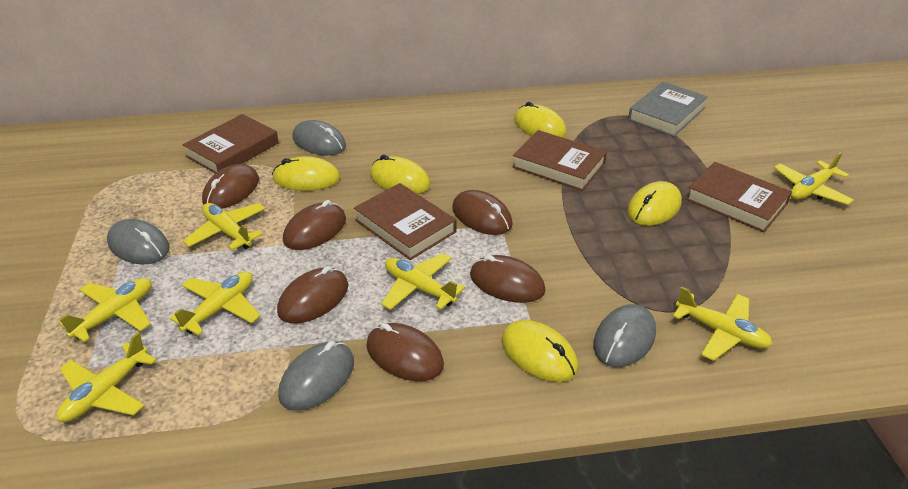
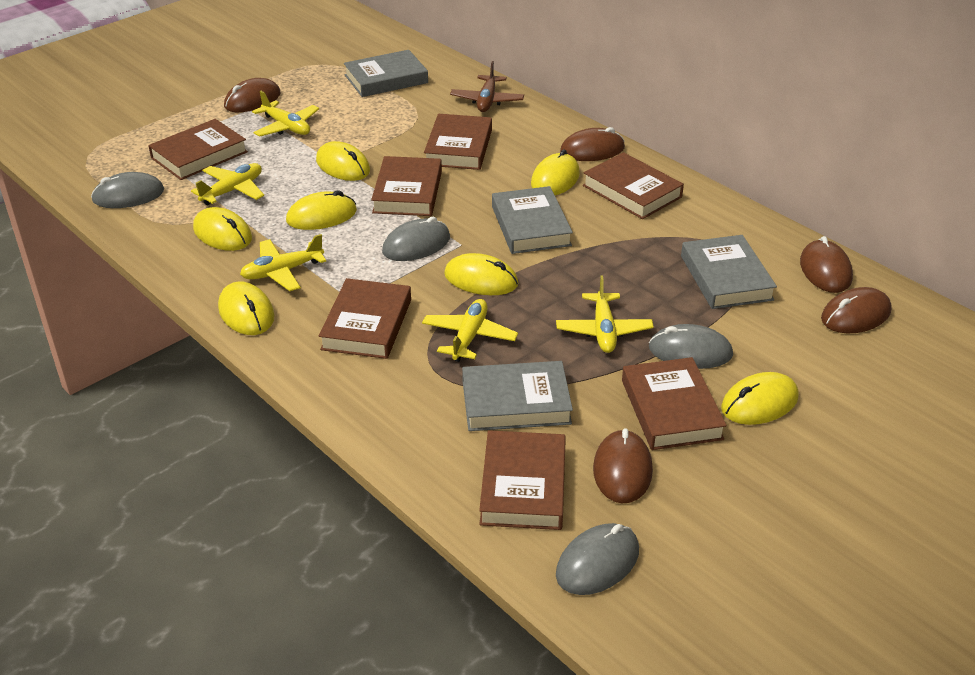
brown book: 4 -> 7
brown mouse: 6 -> 5
brown plane: 0 -> 1
grey book: 1 -> 4
yellow mouse: 5 -> 7
yellow plane: 7 -> 5

